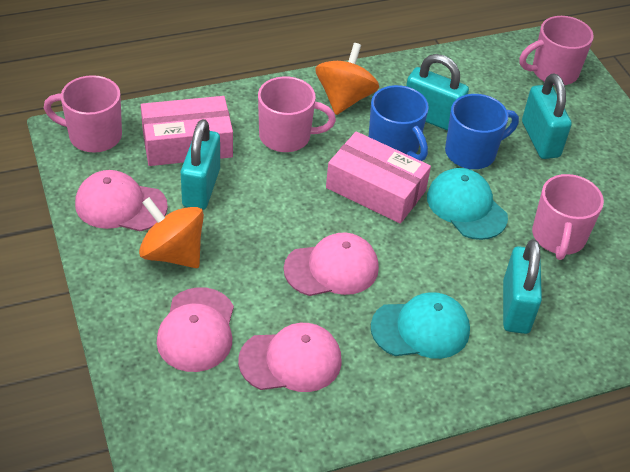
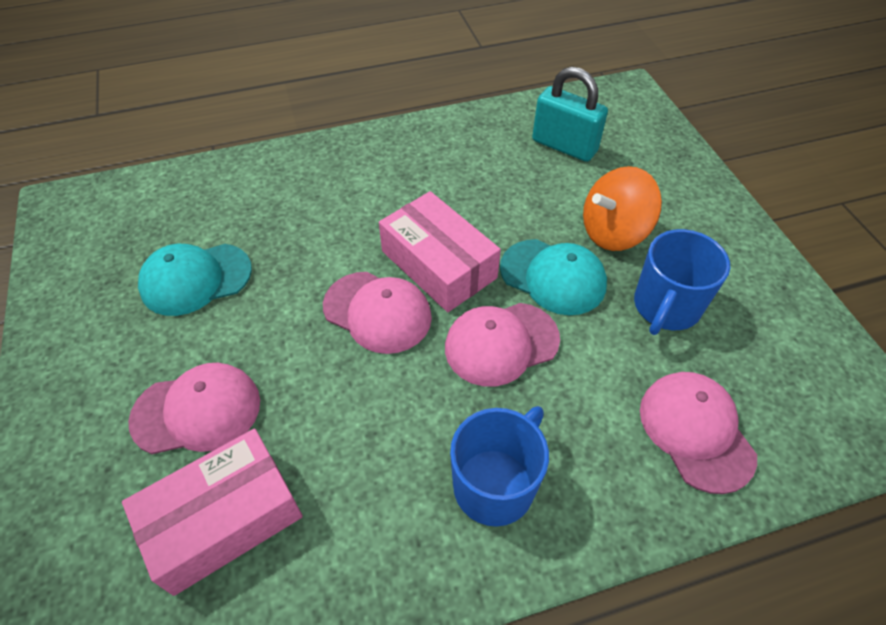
orange spinning top: 2 -> 1
pink mug: 4 -> 0
turquoise padlock: 4 -> 1

